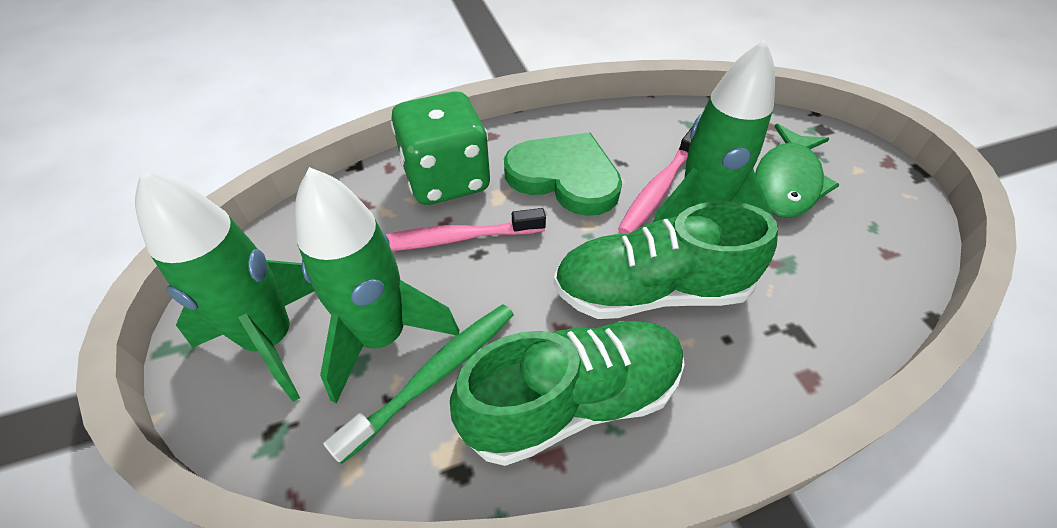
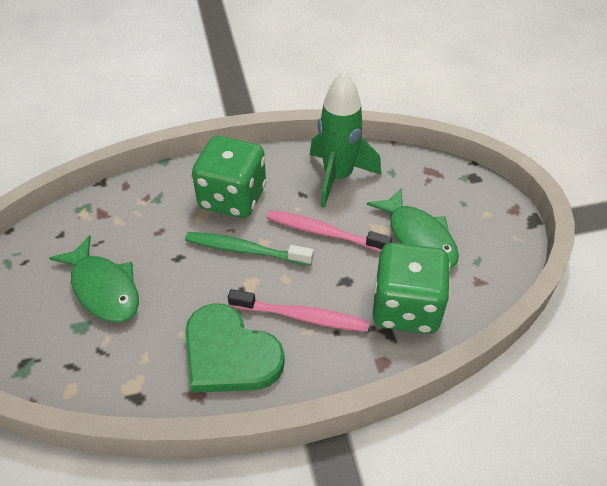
green dice: 1 -> 2
green fish: 1 -> 2
green rocket: 3 -> 1
green shoe: 2 -> 0

